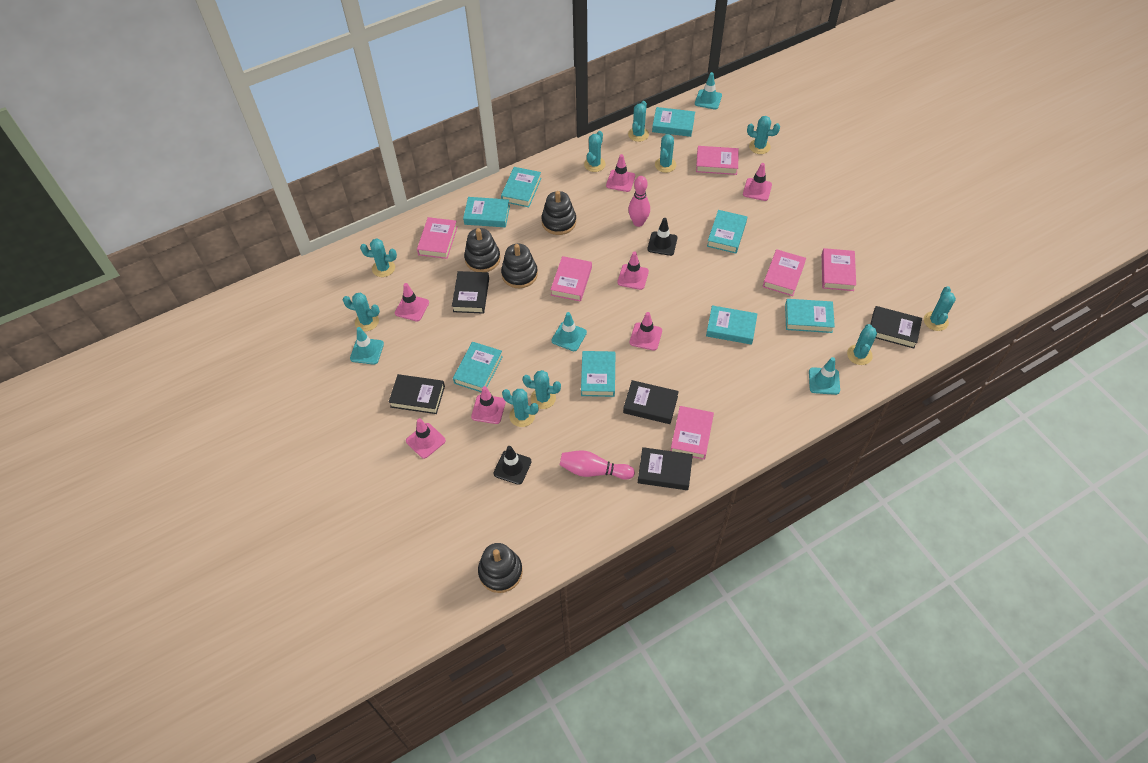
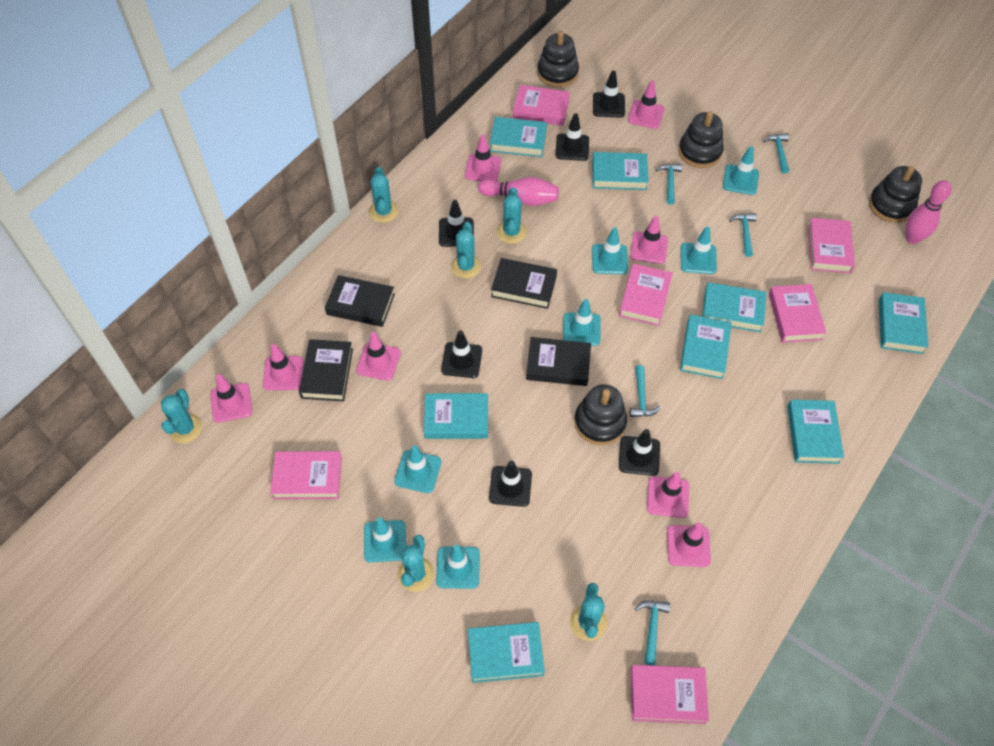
black book: 5 -> 4
black traffic cone: 2 -> 6
pink traffic cone: 7 -> 8
turquoise cactus: 10 -> 6
turquoise hammer: 0 -> 5
turquoise traffic cone: 4 -> 7

